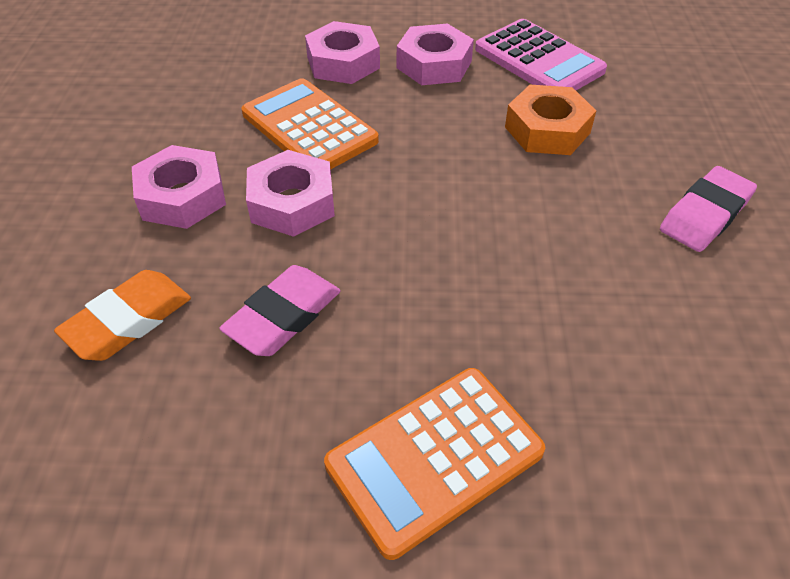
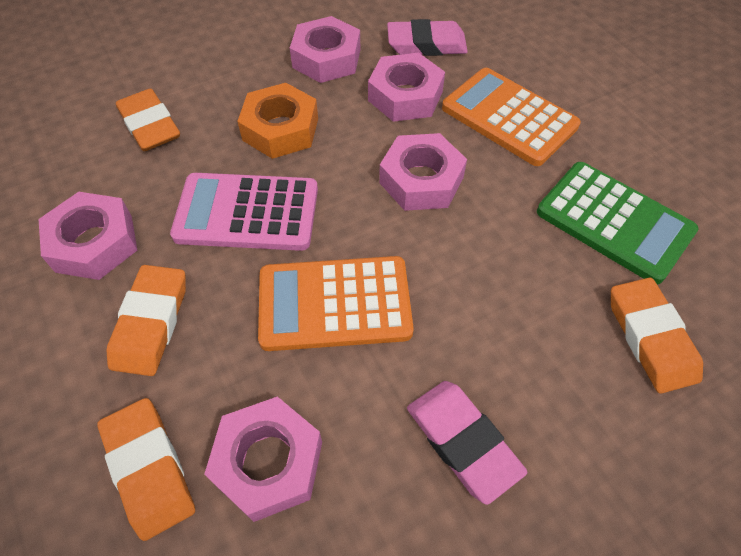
green calculator: 0 -> 1
orange eraser: 1 -> 4
pink nut: 4 -> 5

